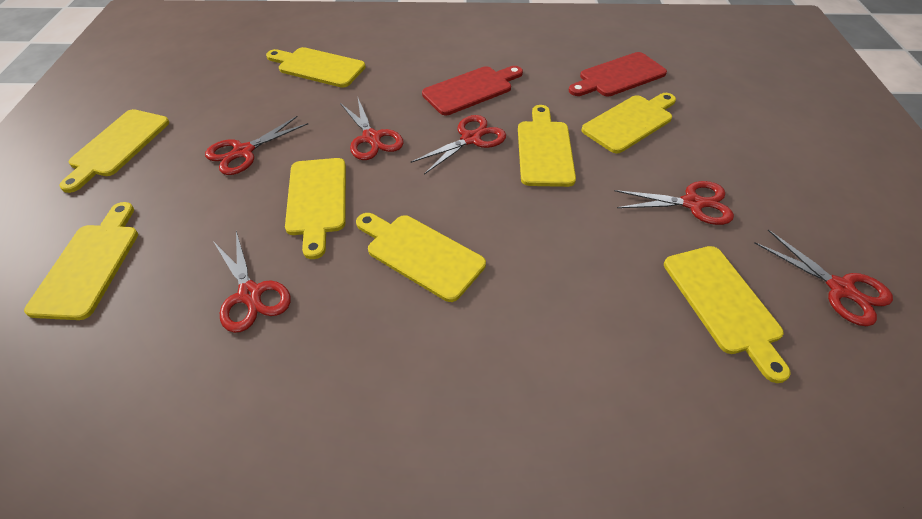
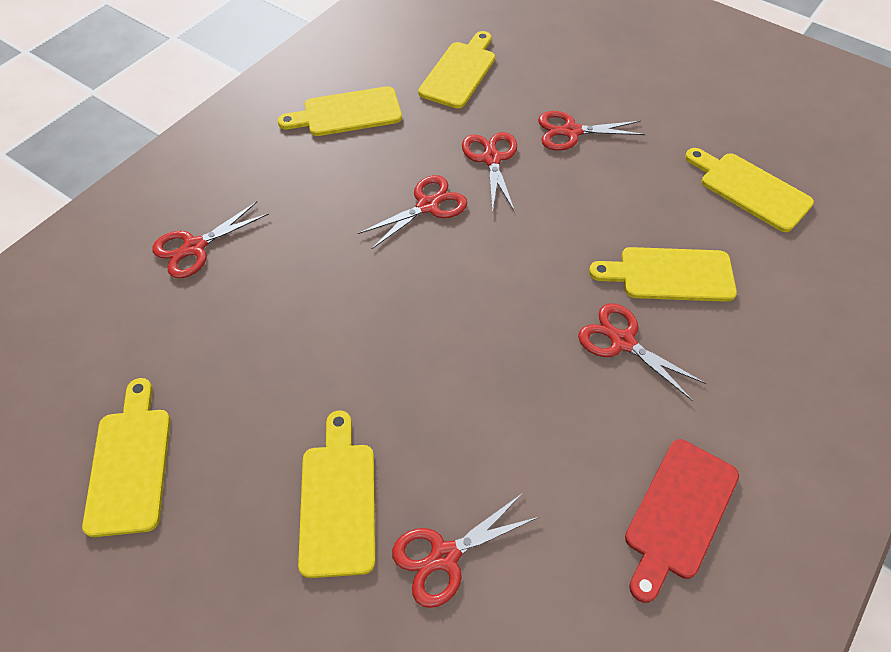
red cutting board: 2 -> 1
yellow cutting board: 8 -> 6

